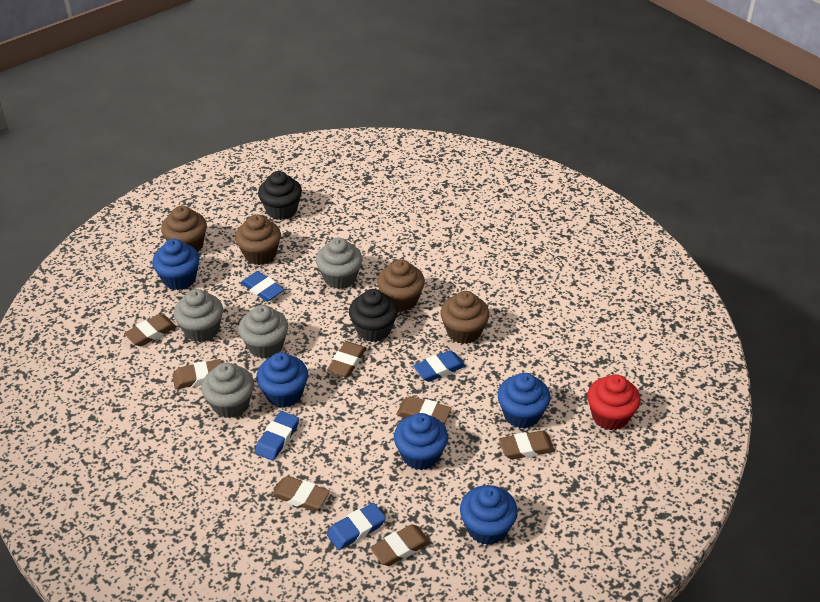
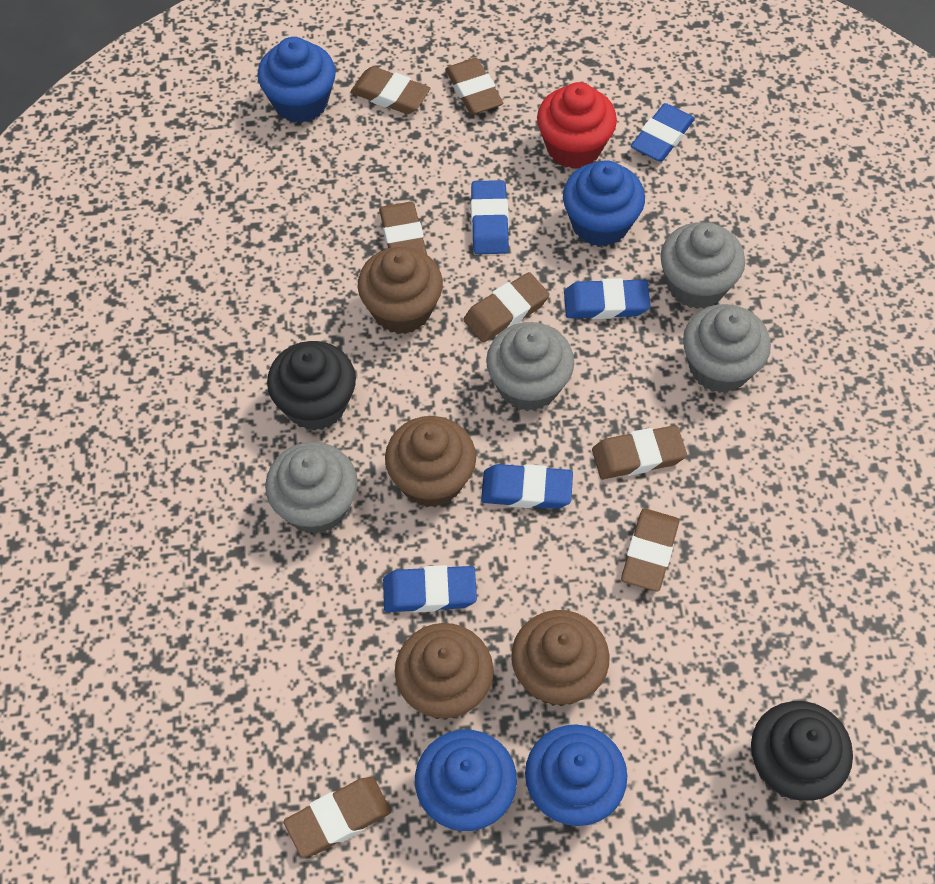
blue cupcake: 5 -> 4
blue eraser: 4 -> 5

